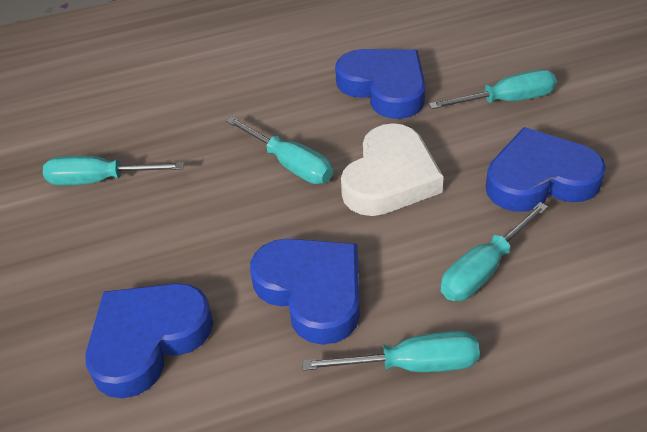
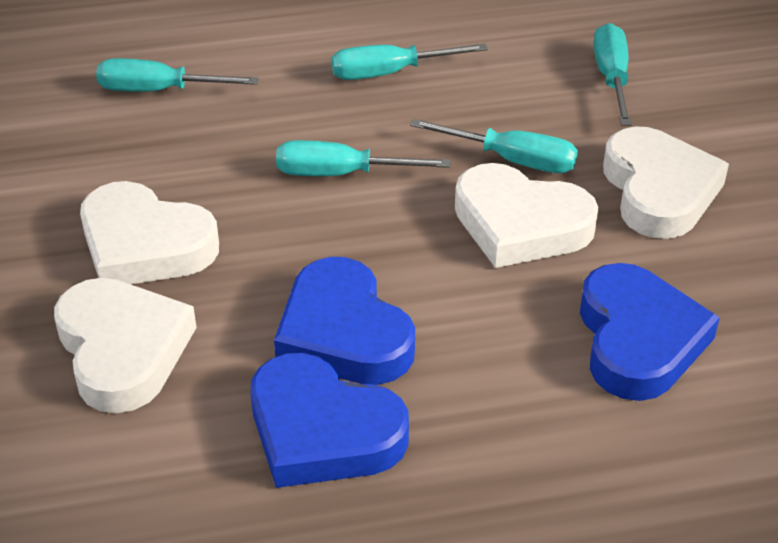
blue heart: 4 -> 3
white heart: 1 -> 4

